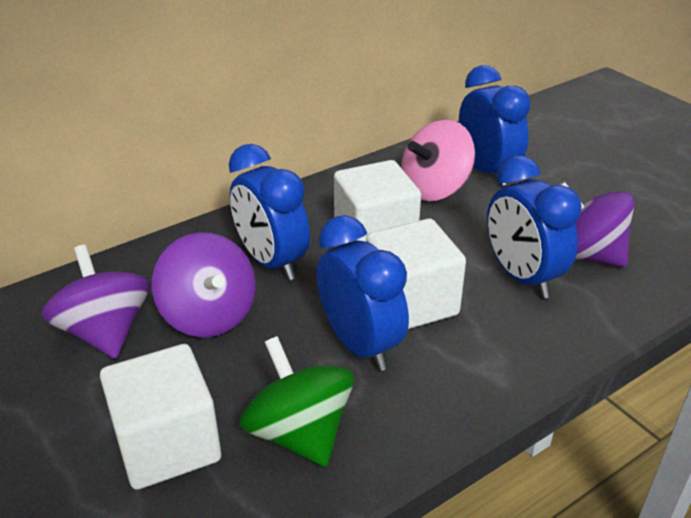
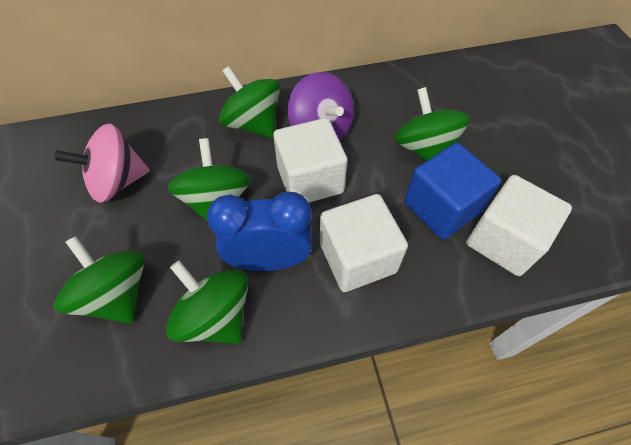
blue clock: 4 -> 1
blue cube: 0 -> 1
green spinning top: 1 -> 5
purple spinning top: 3 -> 1

